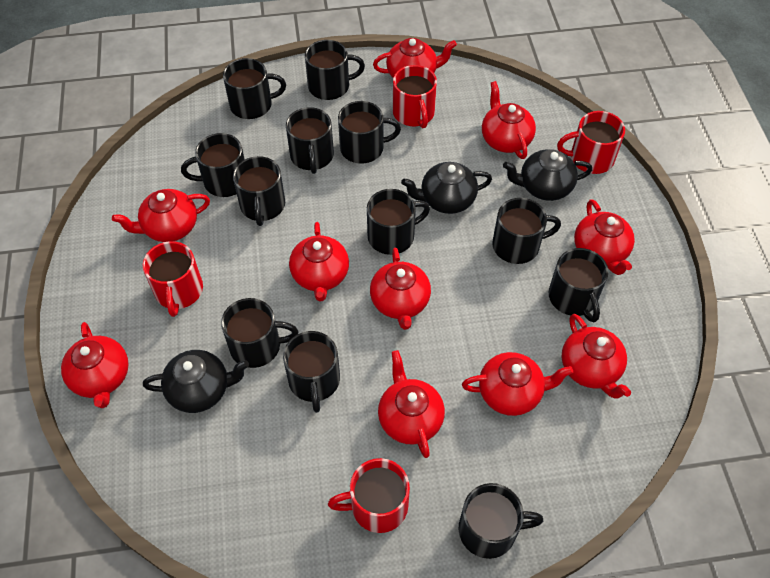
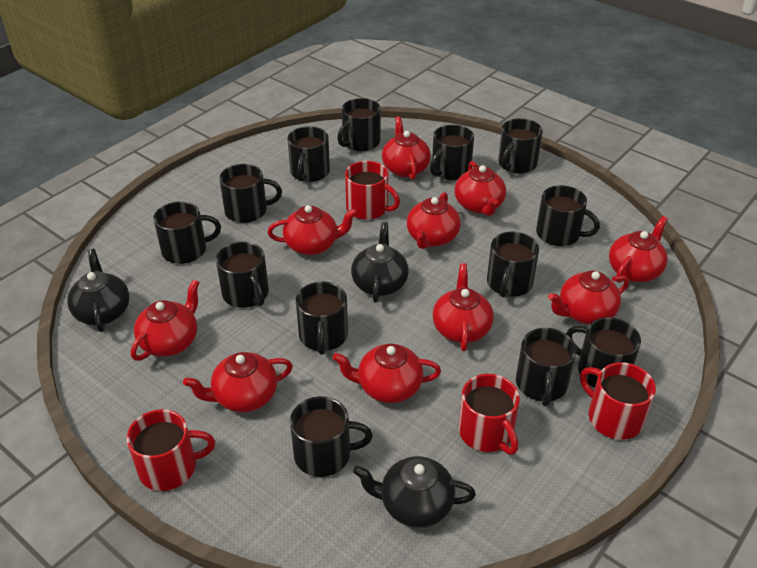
black mug: 12 -> 13

